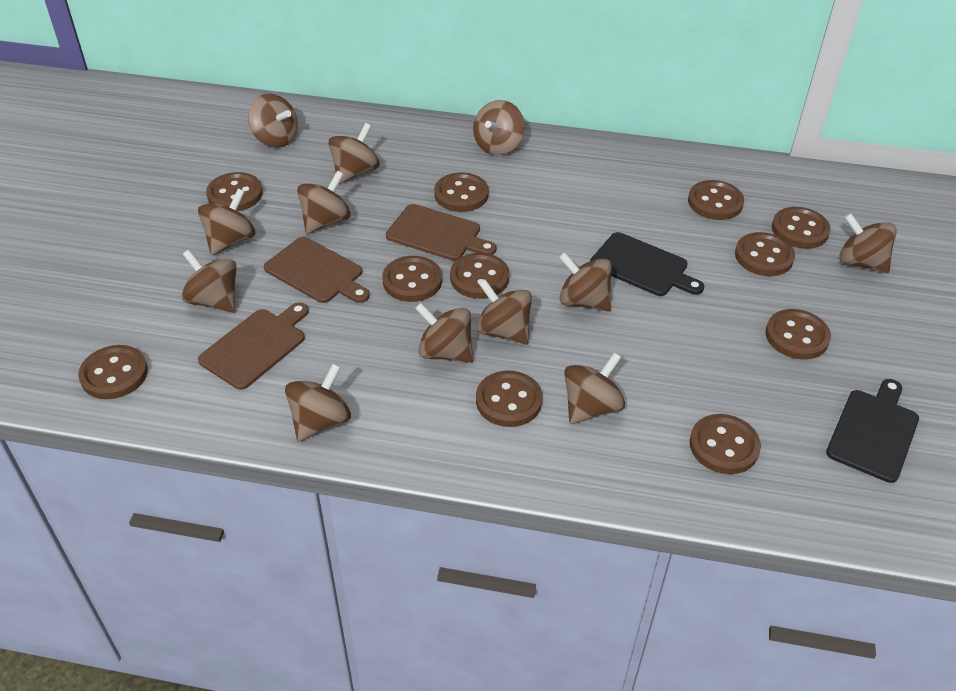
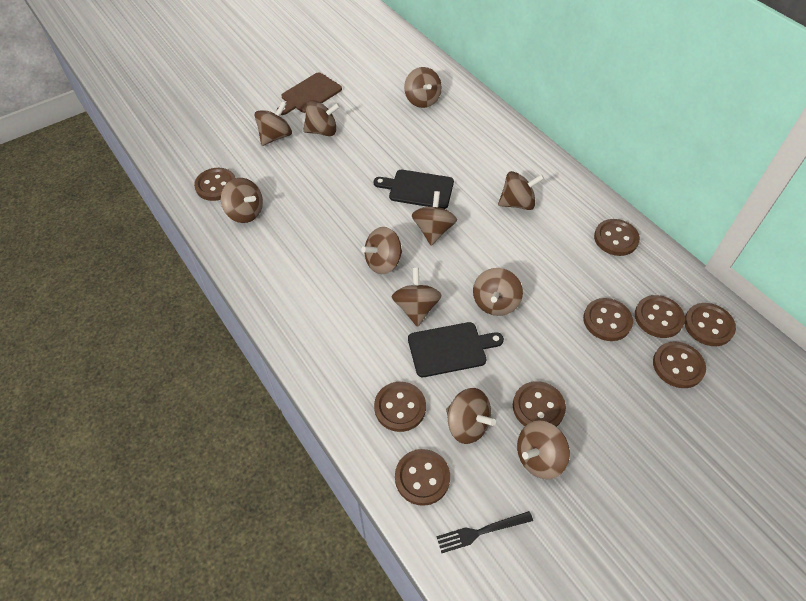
black fork: 0 -> 1
brown button: 11 -> 9
brown cutting board: 3 -> 1
brown spinning top: 12 -> 11

